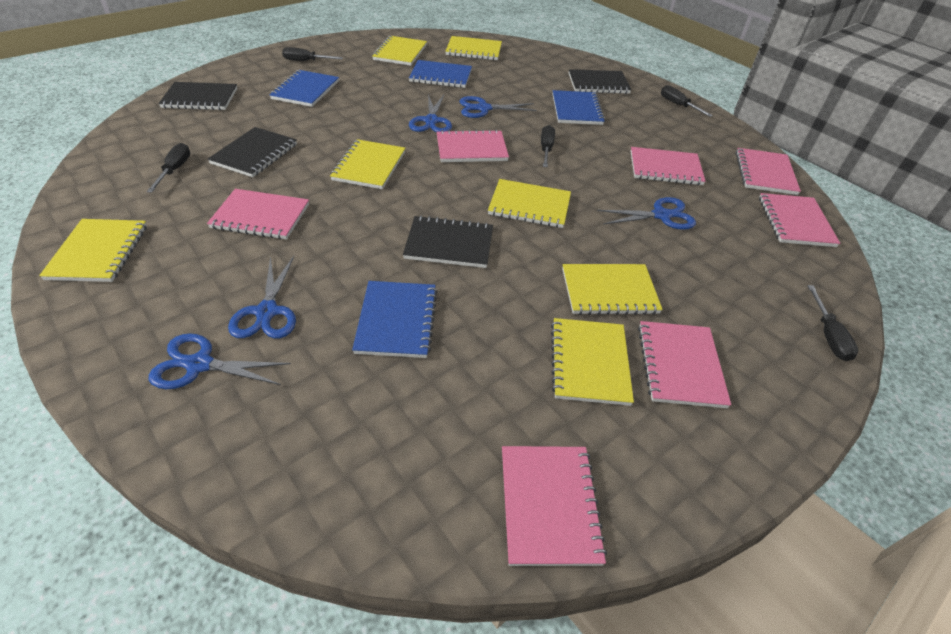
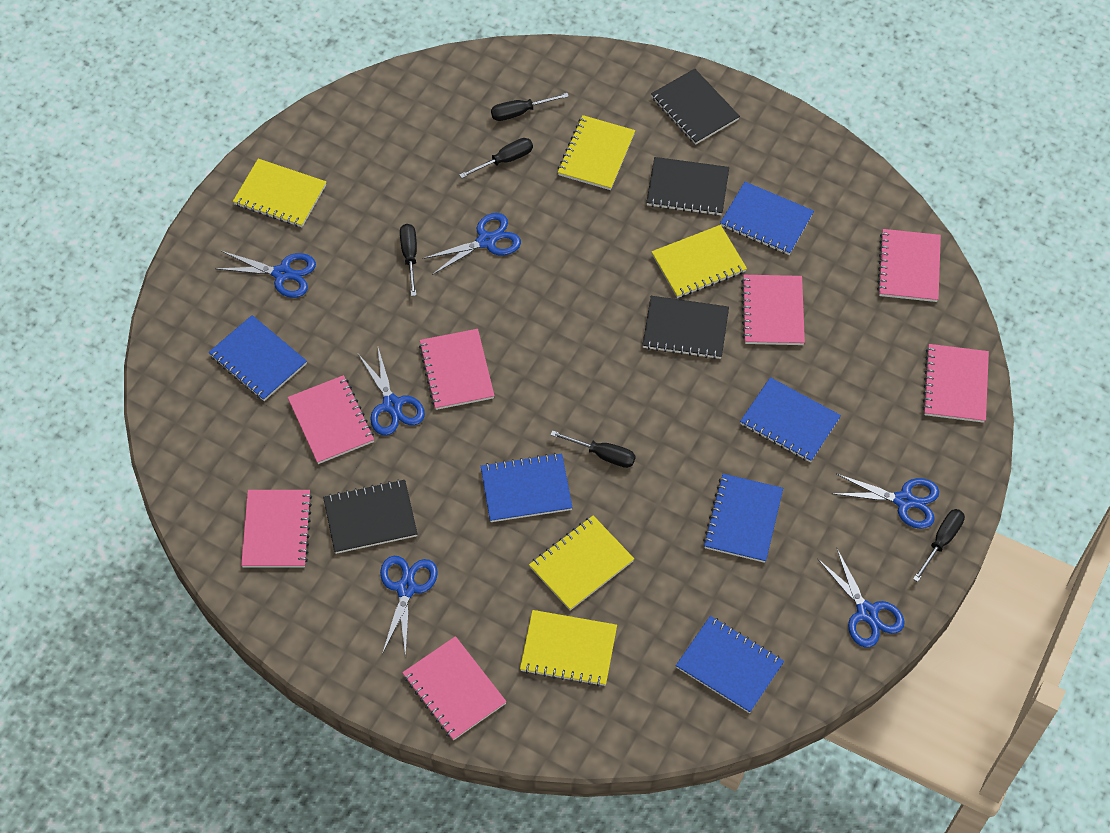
blue notebook: 4 -> 6
blue scissors: 5 -> 6
yellow notebook: 7 -> 5

